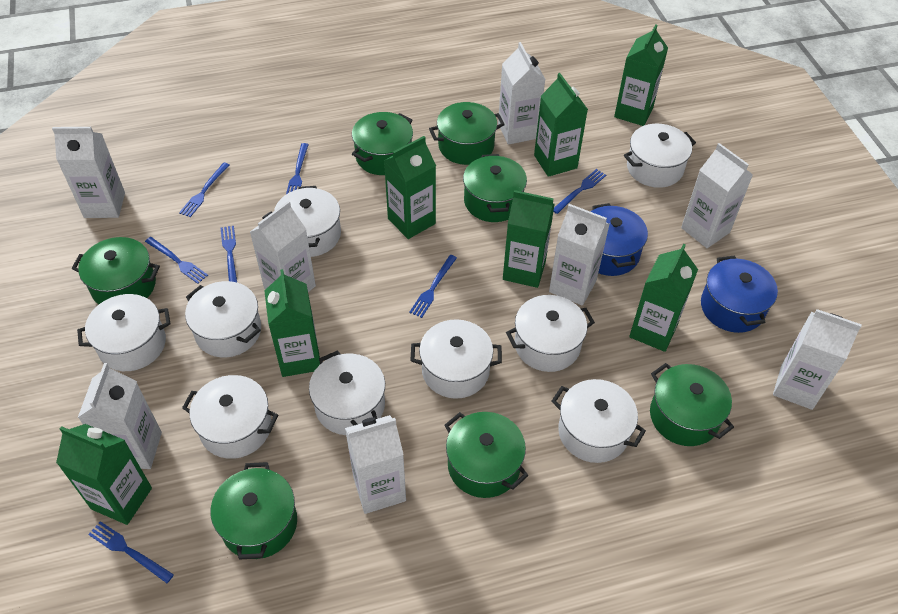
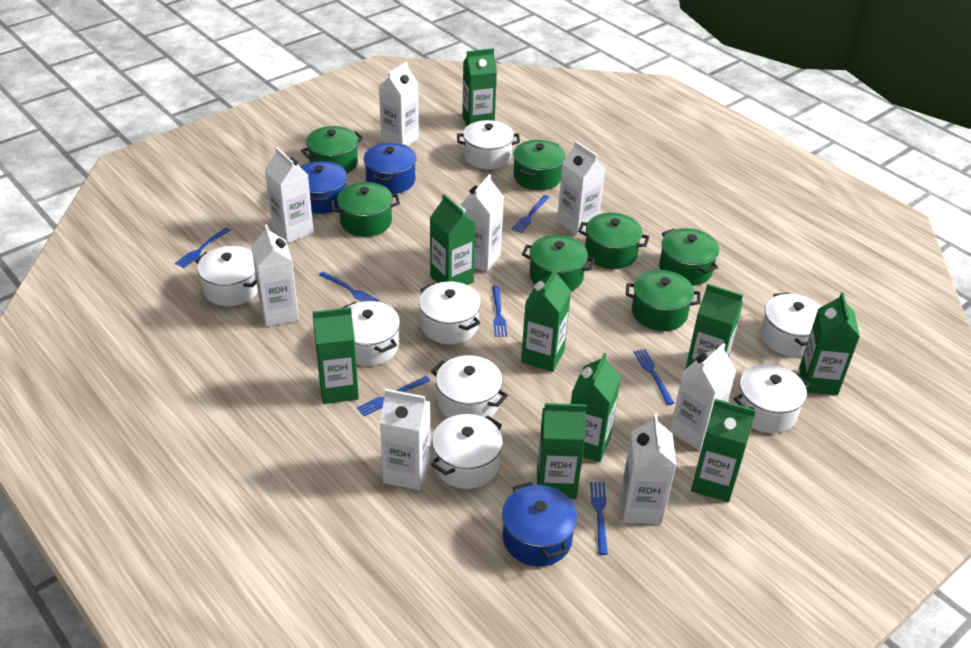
blue pot: 2 -> 3
green carton: 7 -> 9
white pot: 9 -> 8

